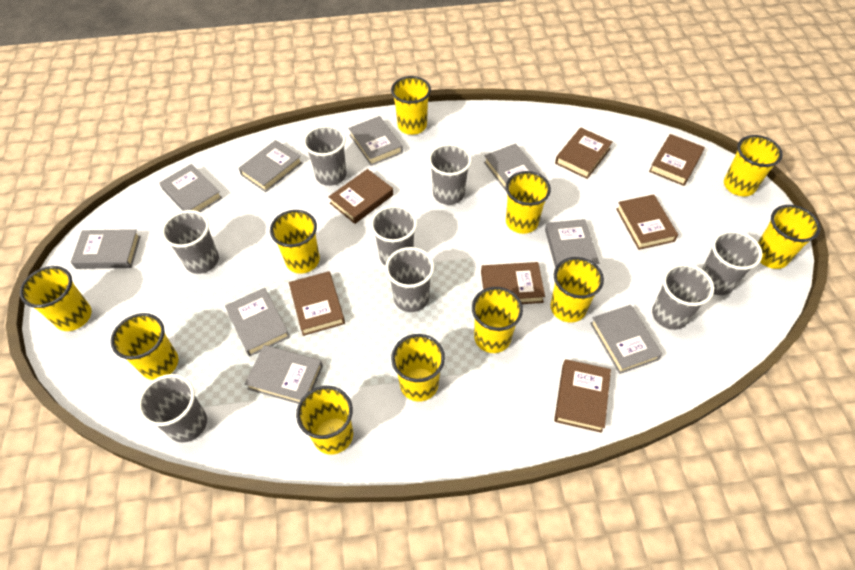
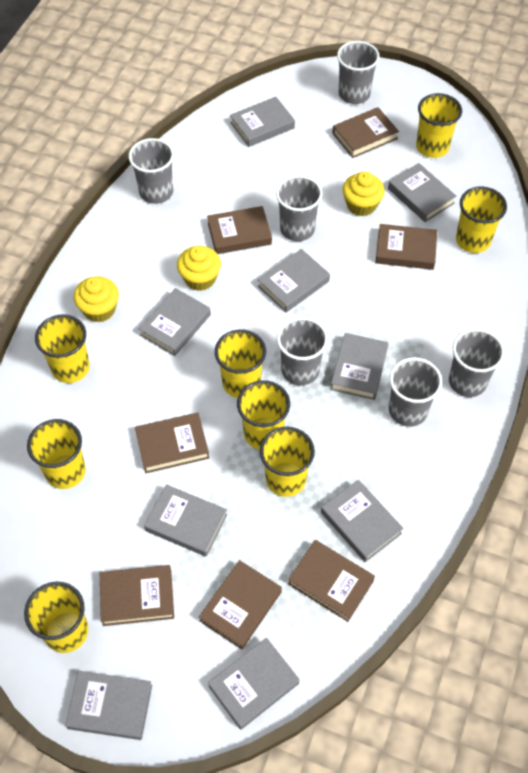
grey cup: 8 -> 6
yellow cup: 11 -> 8
yellow cupcake: 0 -> 3

